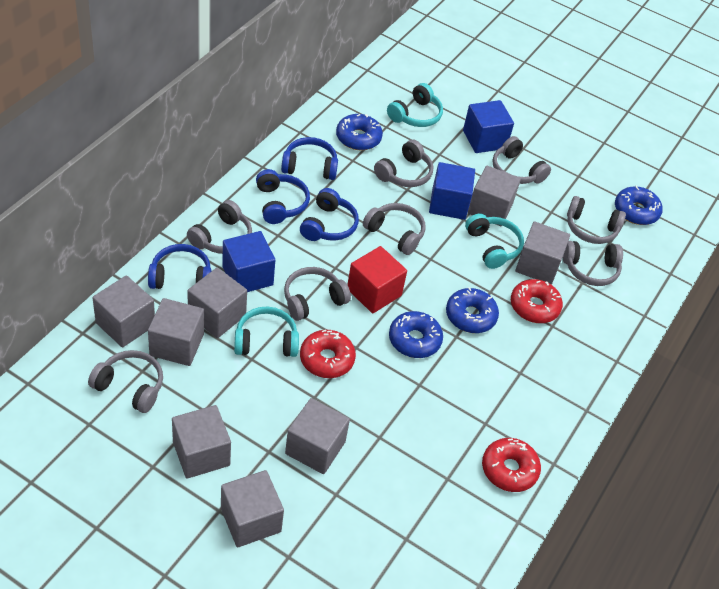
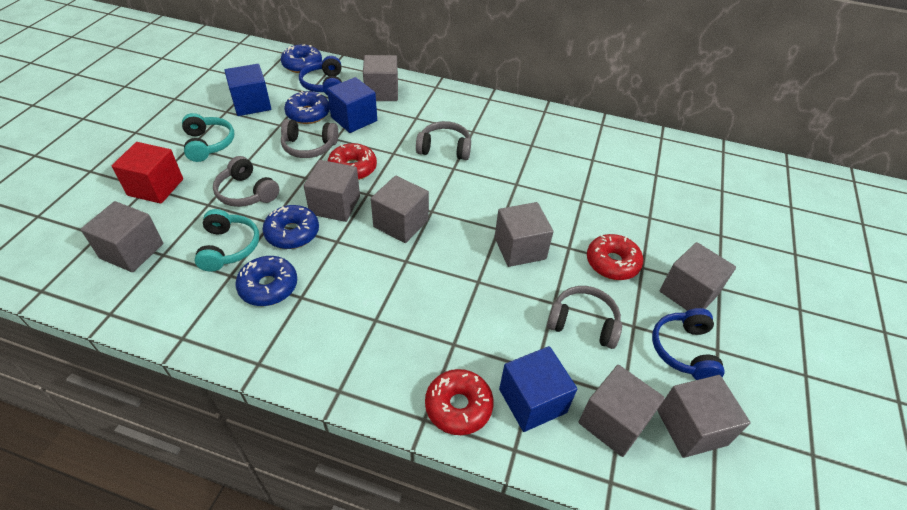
blue headphones: 4 -> 2
grey headphones: 8 -> 4
turquoise headphones: 3 -> 2

